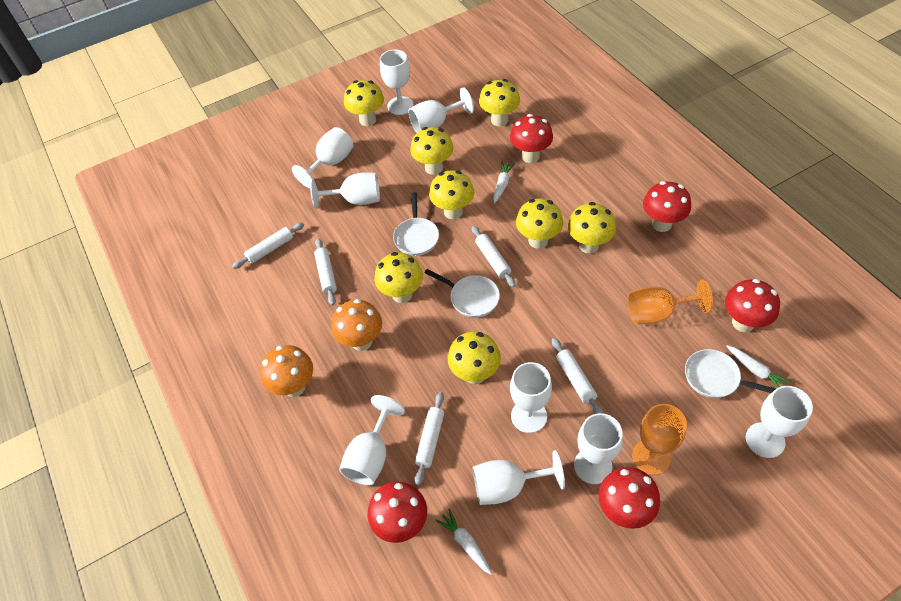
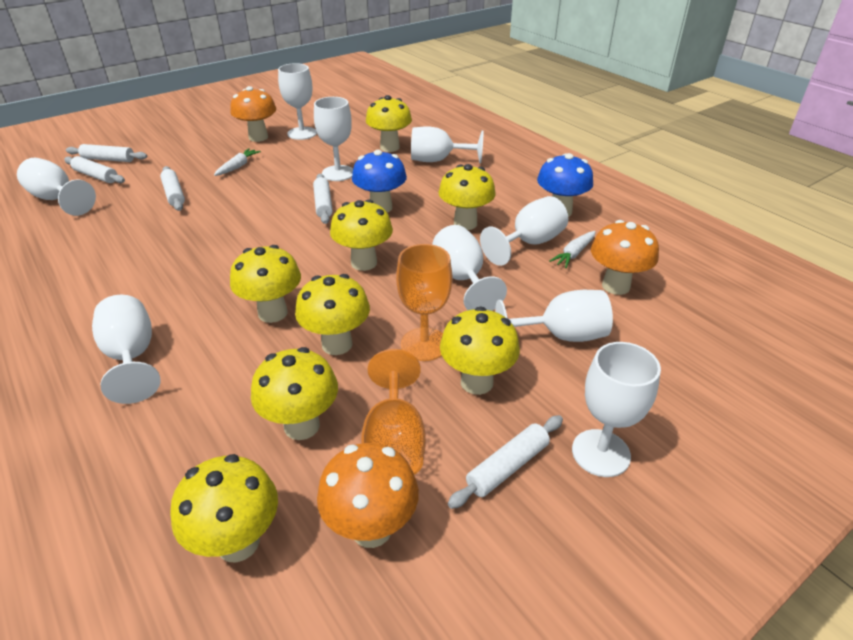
blue mushroom: 0 -> 2
orange mushroom: 2 -> 3
red mushroom: 5 -> 0
white carrot: 3 -> 2
white pan: 3 -> 0

